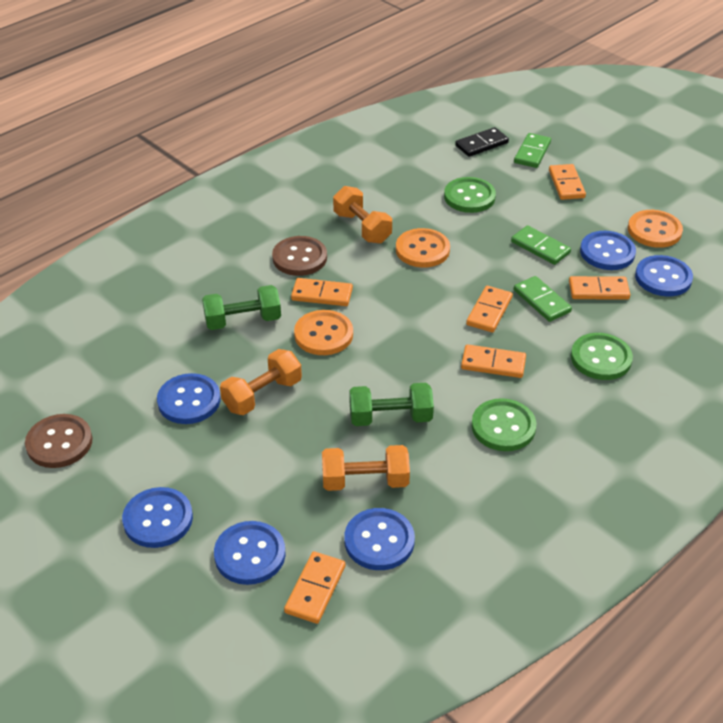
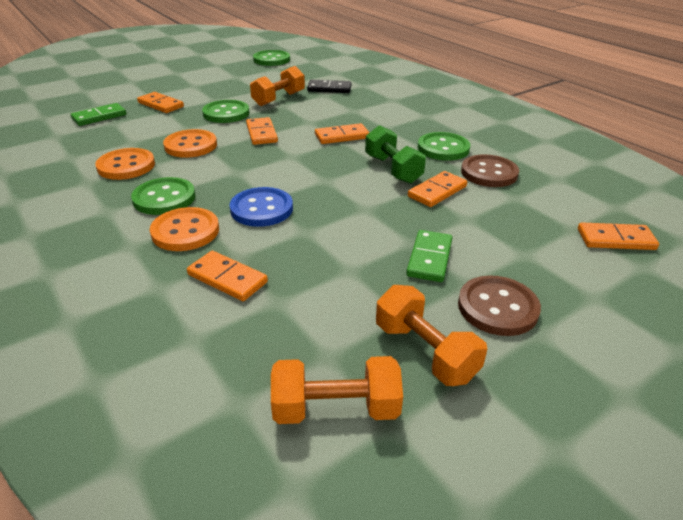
blue button: 6 -> 1
green button: 3 -> 4
green domino: 3 -> 2
green dumbbell: 2 -> 1

